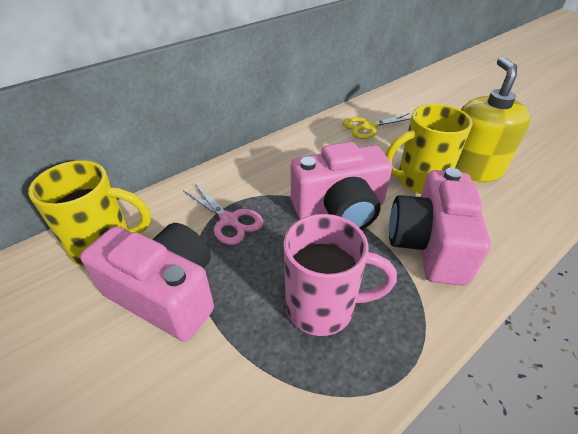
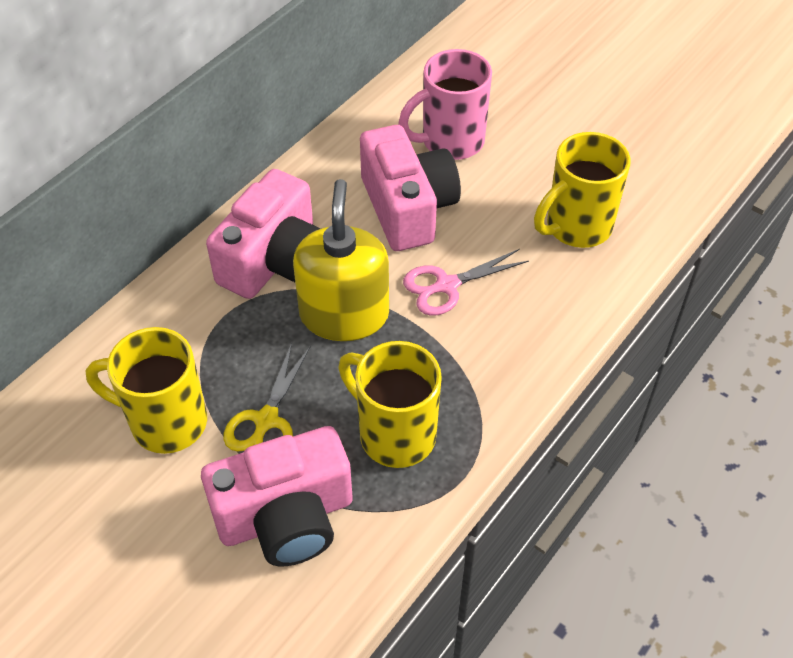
yellow mug: 2 -> 3

